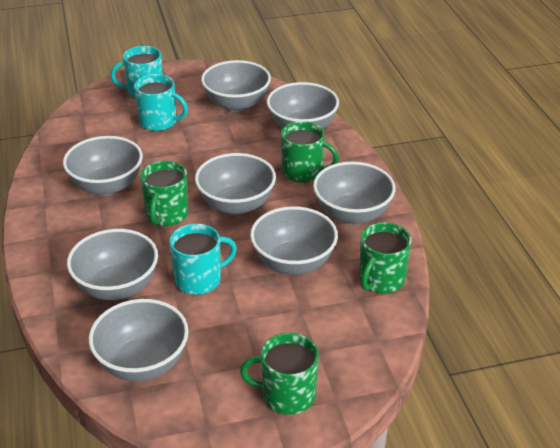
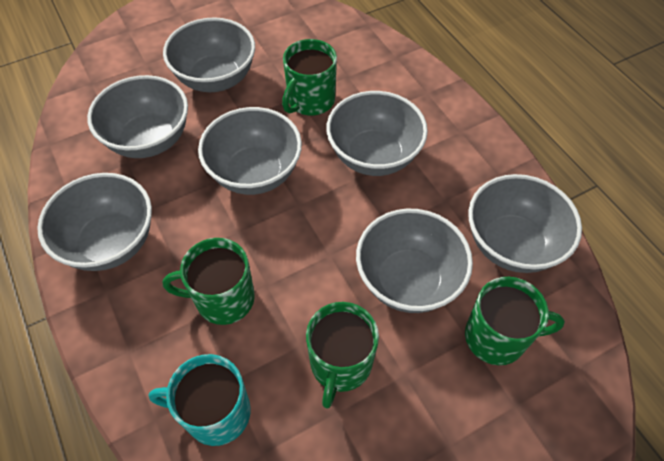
grey bowl: 8 -> 7
turquoise mug: 3 -> 1

